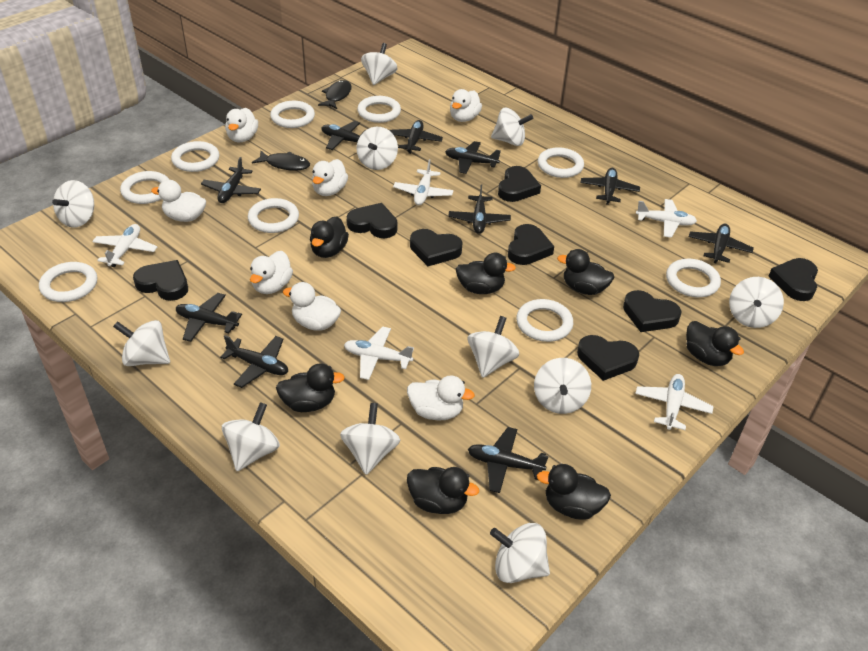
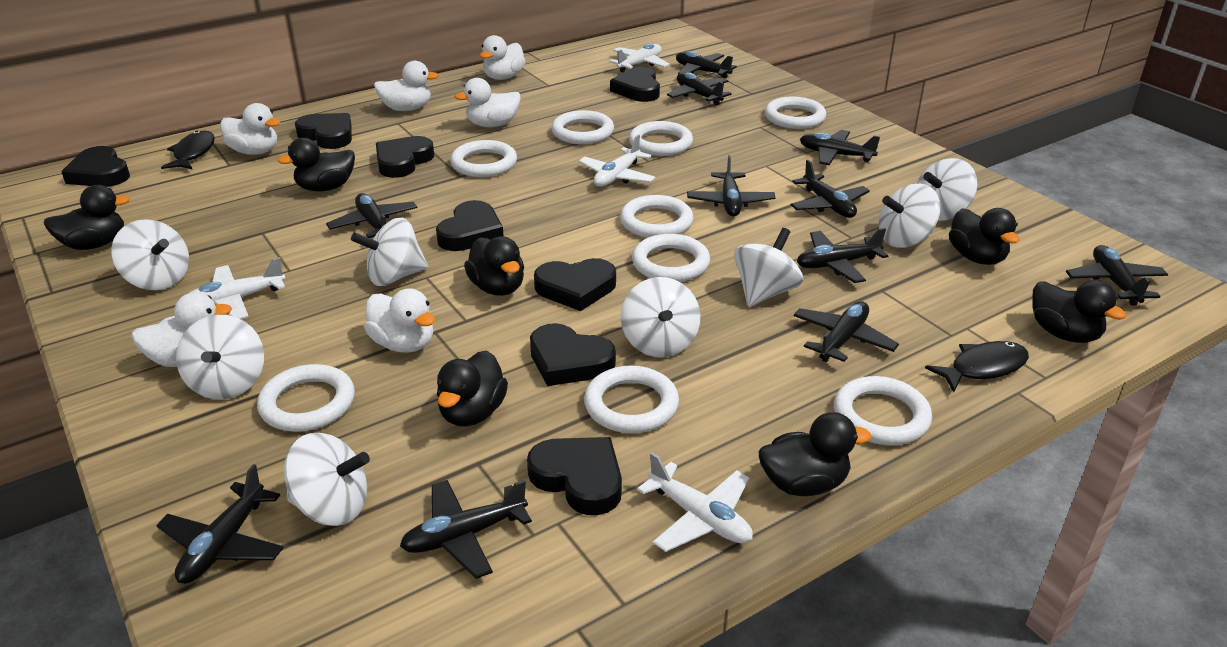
black plane: 10 -> 11
white duck: 7 -> 6
white plane: 5 -> 4
white spinning top: 11 -> 8

